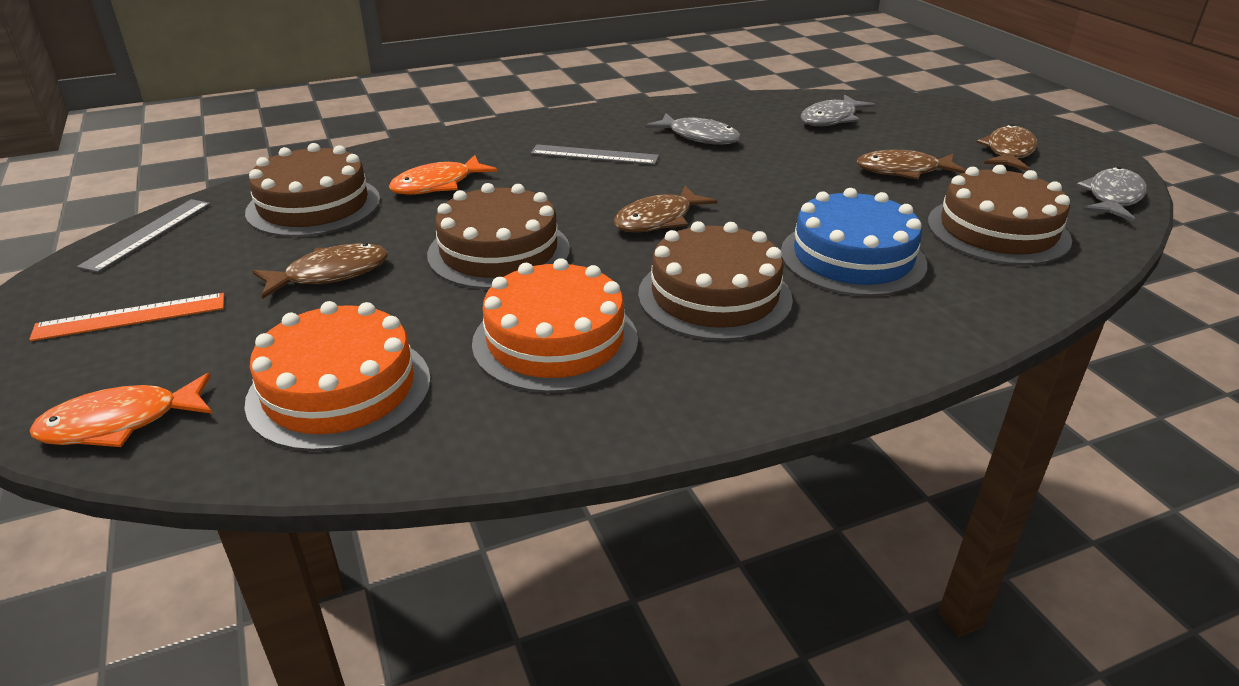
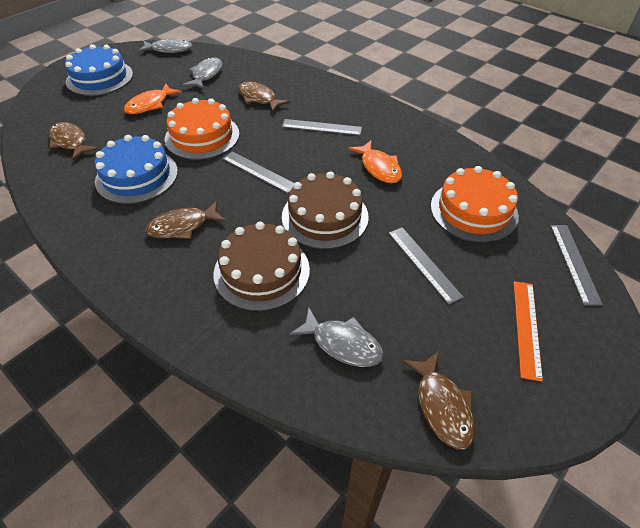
blue cake: 1 -> 2
brown cake: 4 -> 2
grey ruler: 2 -> 4

